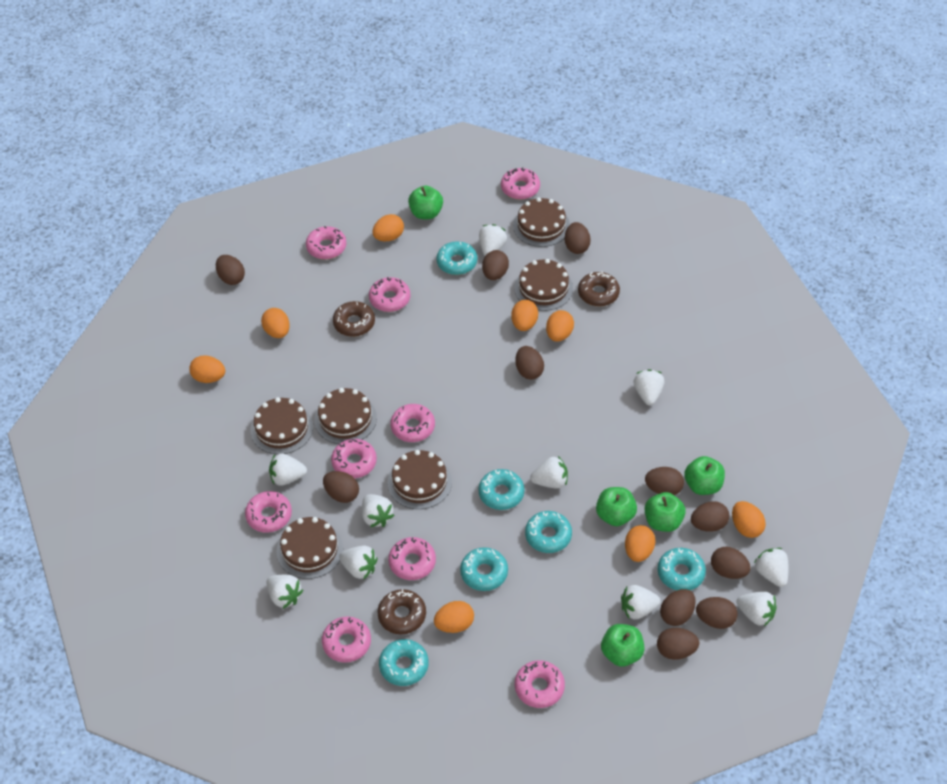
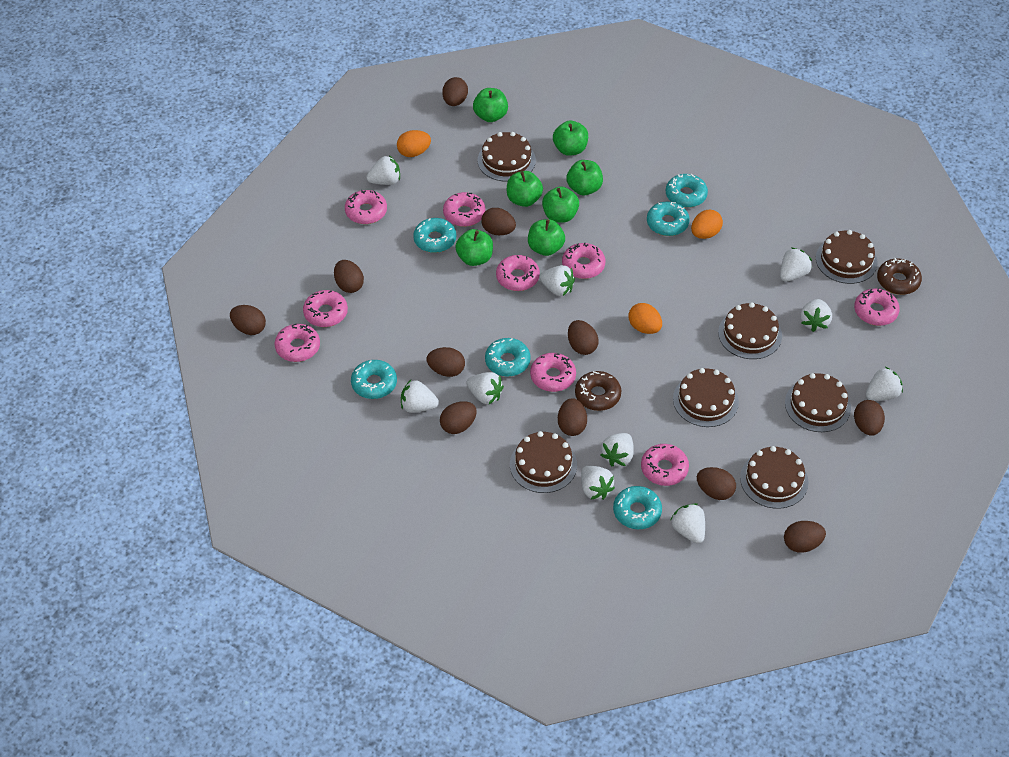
brown cake: 6 -> 7
brown donut: 3 -> 2
green apple: 5 -> 7
orange egg: 8 -> 3

